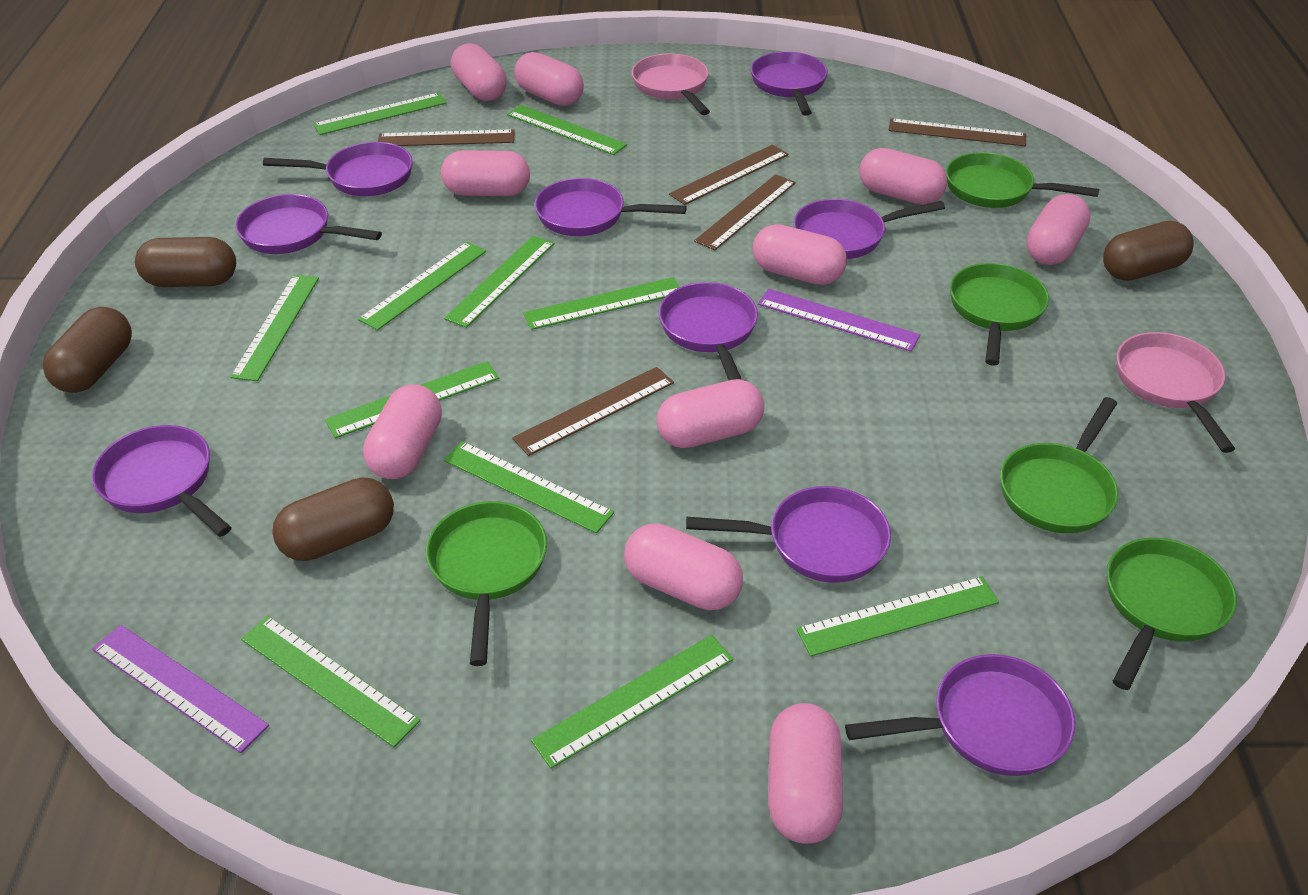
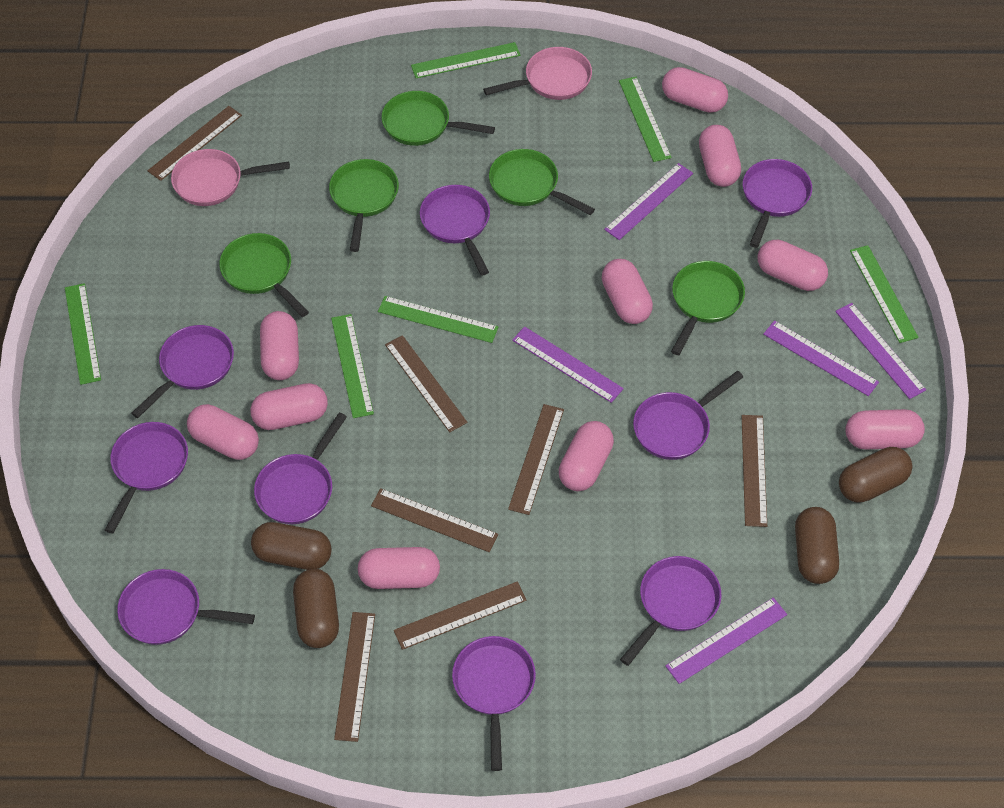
brown ruler: 5 -> 7
green ruler: 11 -> 6
purple ruler: 2 -> 5

